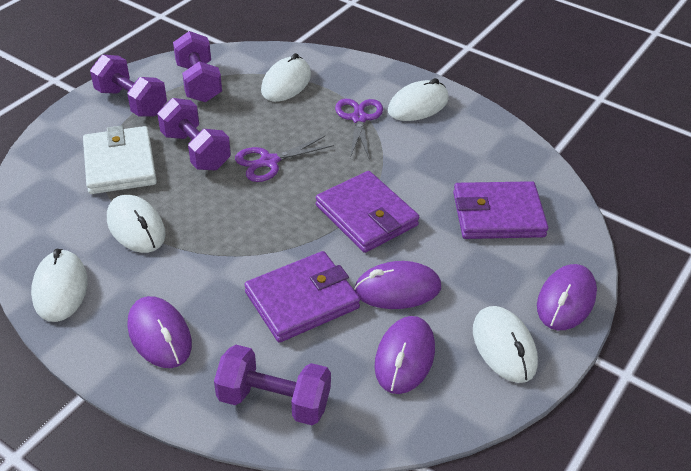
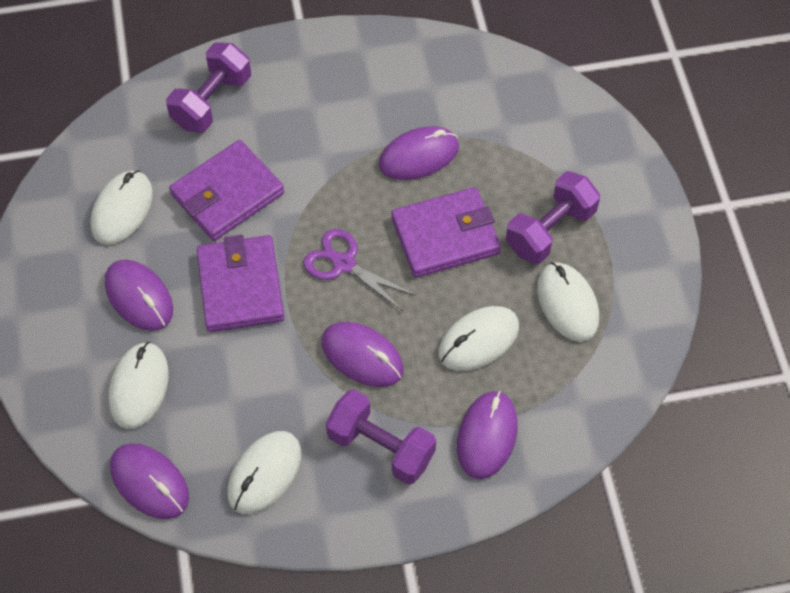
purple dumbbell: 4 -> 3
purple mouse: 4 -> 5
purple scissors: 2 -> 1
white wallet: 1 -> 0

